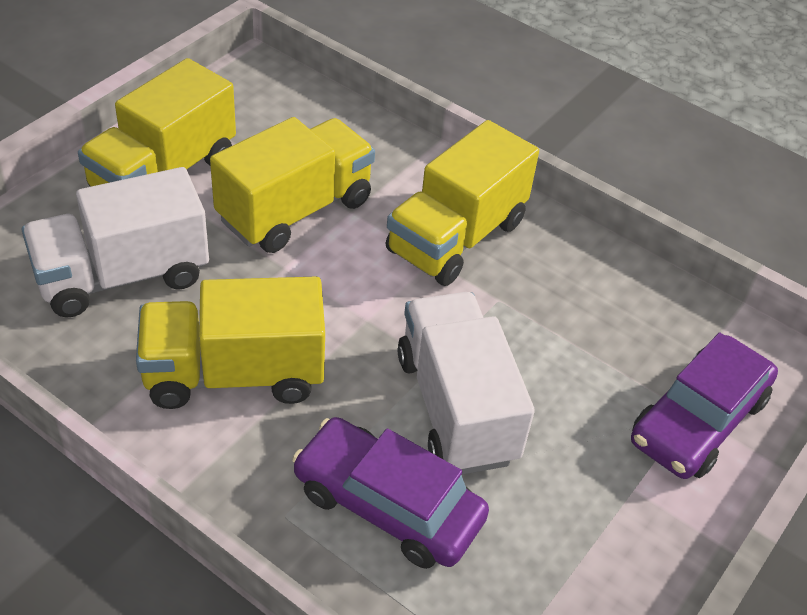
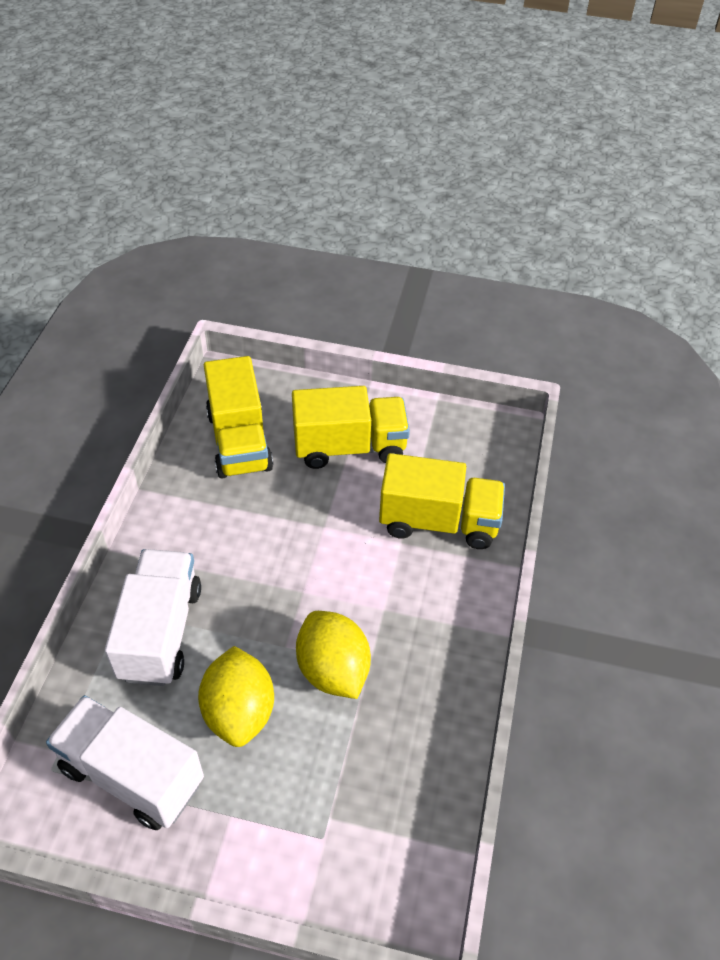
purple car: 2 -> 0
yellow lemon: 0 -> 2
yellow truck: 4 -> 3

